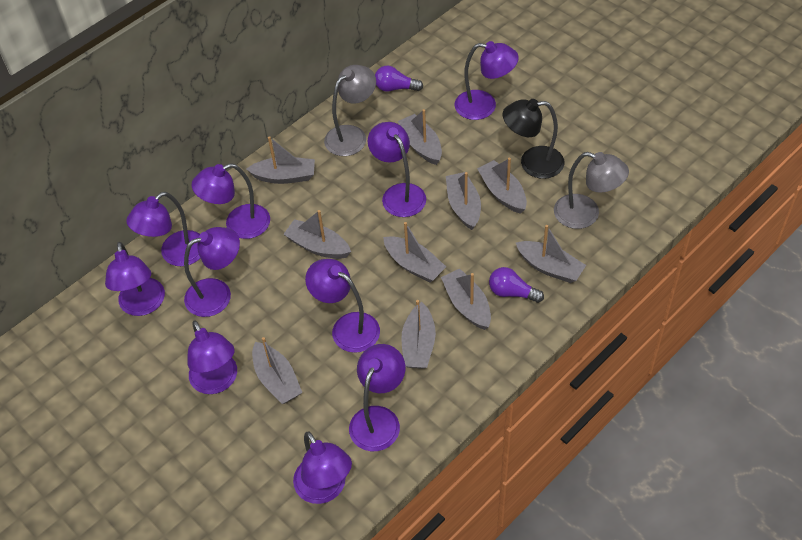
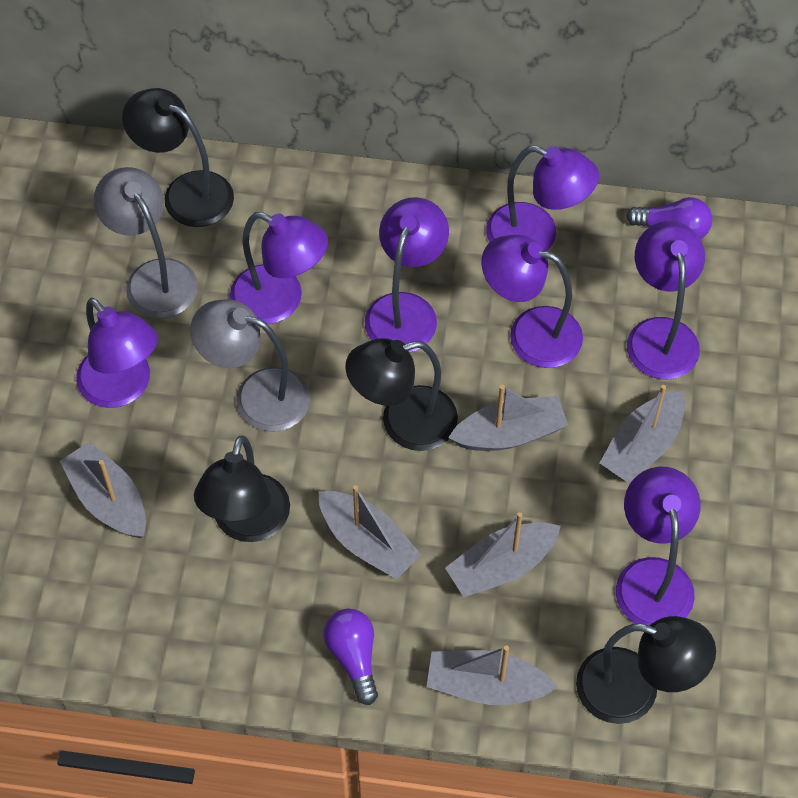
black lamp: 1 -> 4
grey boat: 10 -> 6
purple lamp: 10 -> 7

